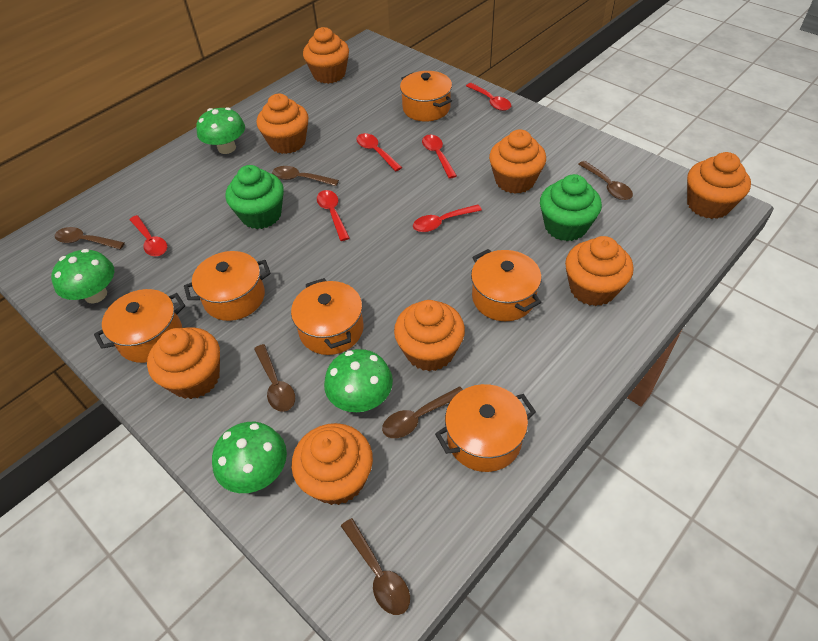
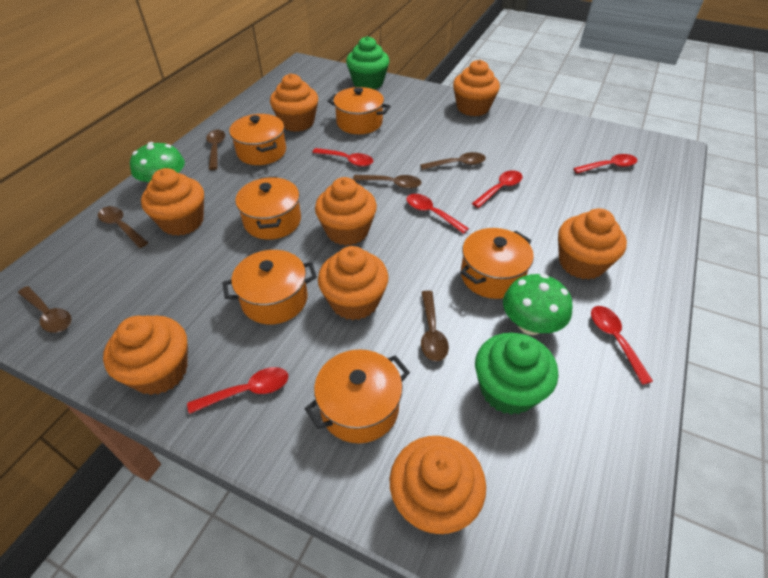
green mushroom: 4 -> 2

